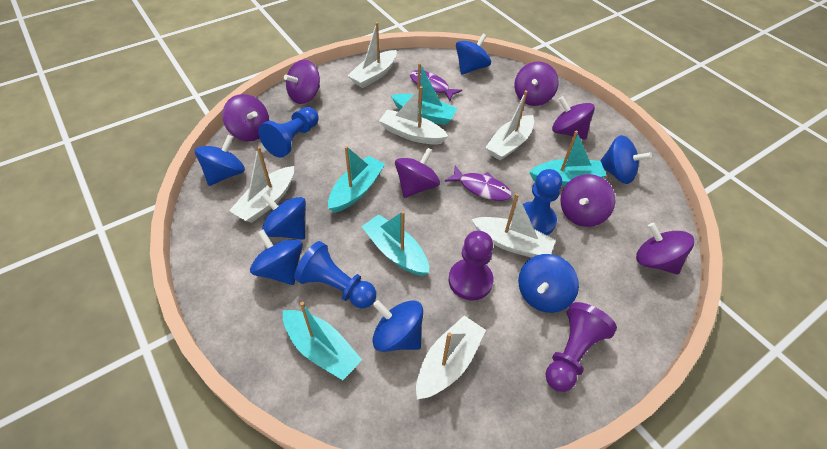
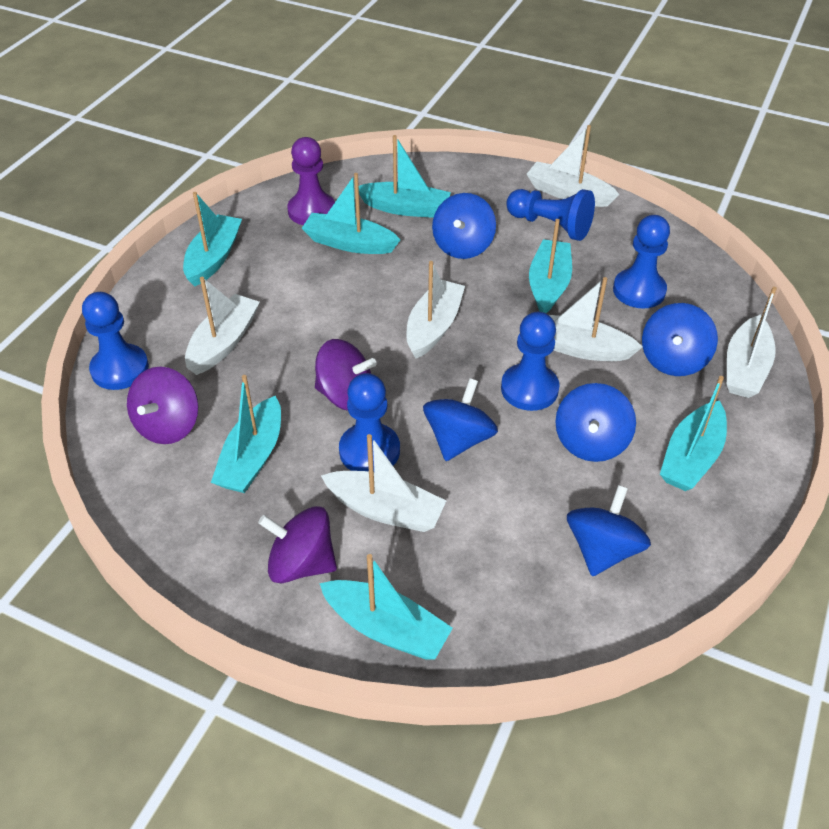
blue pawn: 3 -> 5
blue spinning top: 7 -> 5
purple fish: 2 -> 0
purple pawn: 2 -> 1
purple spinning top: 7 -> 3
turquoise boat: 5 -> 7

